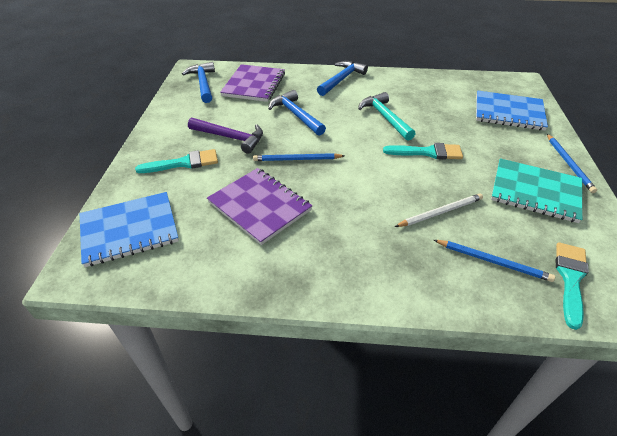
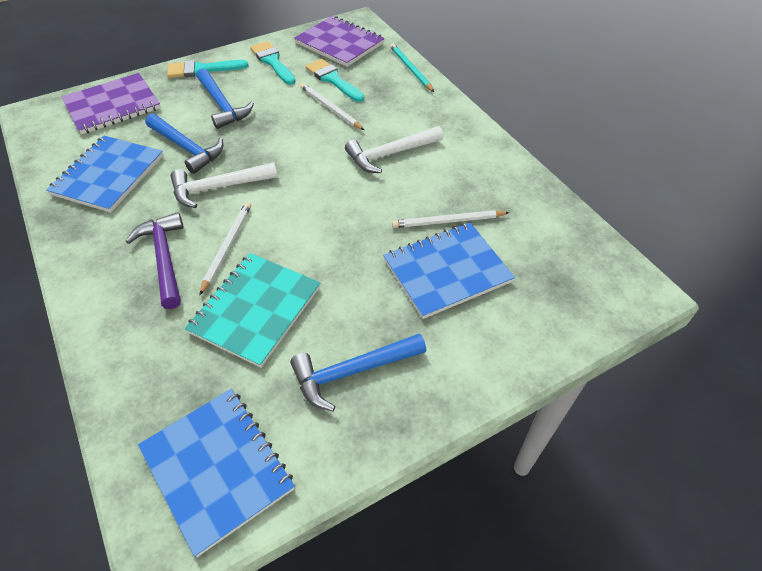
blue notebook: 2 -> 3
blue pencil: 3 -> 0
turquoise hammer: 1 -> 0
turquoise pencil: 0 -> 1
white hammer: 0 -> 2
white pencil: 1 -> 3

